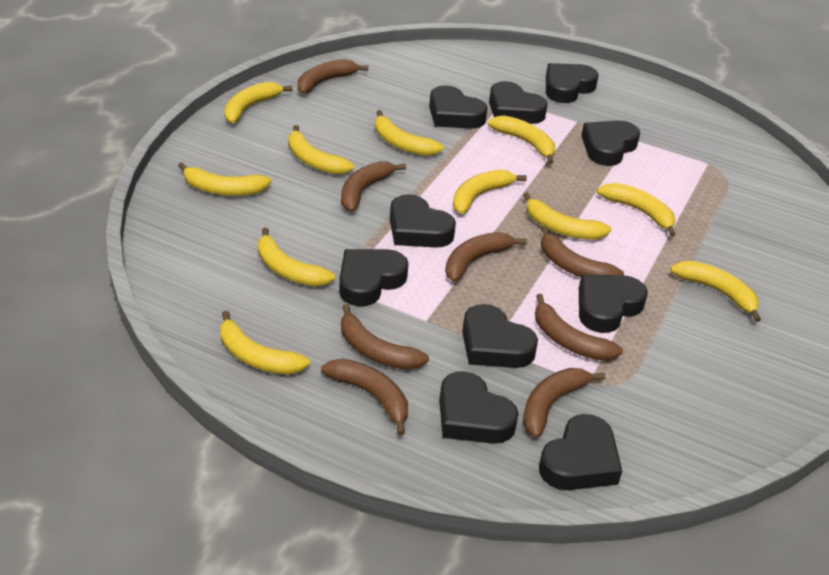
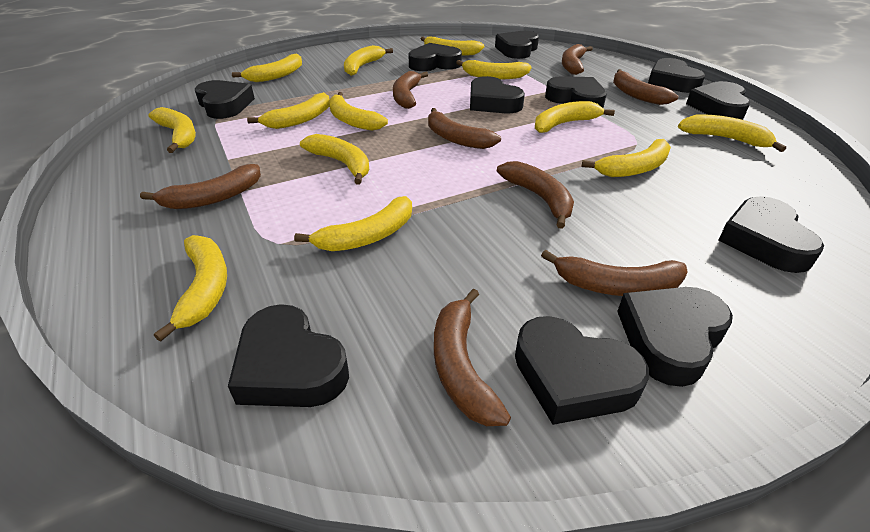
black heart: 10 -> 11
yellow banana: 11 -> 13

